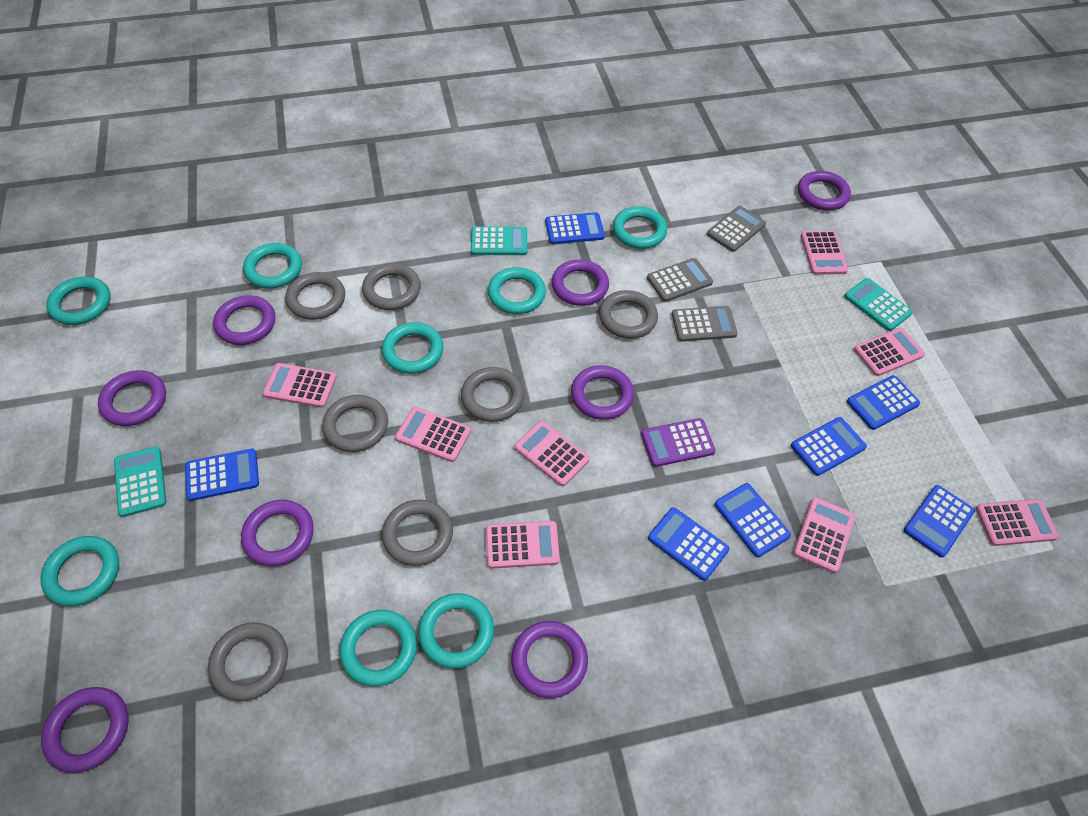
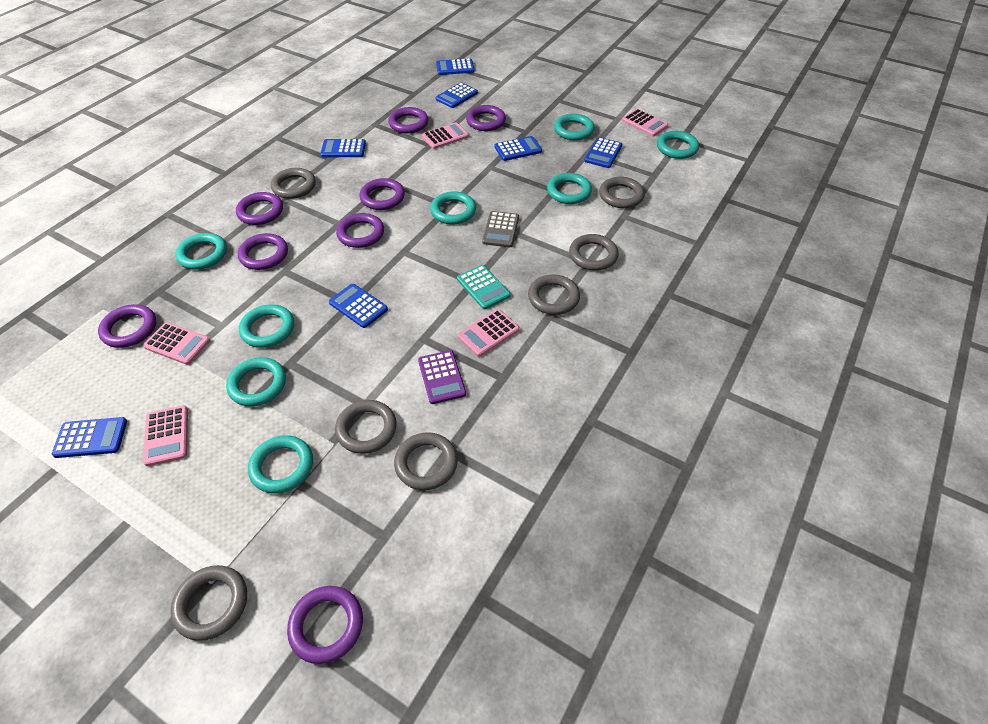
grey calculator: 3 -> 1
pink calculator: 8 -> 5
turquoise calculator: 3 -> 1

